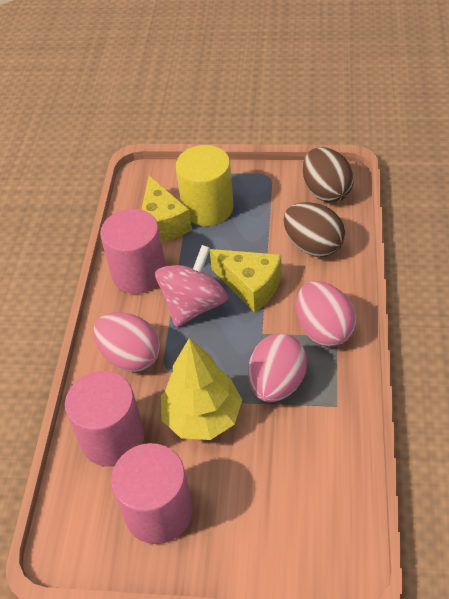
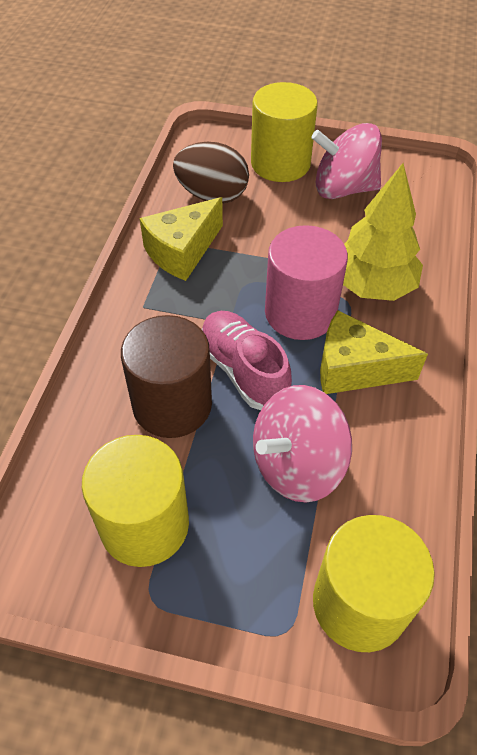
brown cylinder: 0 -> 1
brown egg: 2 -> 1
pink cylinder: 3 -> 1
pink egg: 3 -> 0
pink shoe: 0 -> 1
pink spinning top: 1 -> 2
yellow cylinder: 1 -> 3

